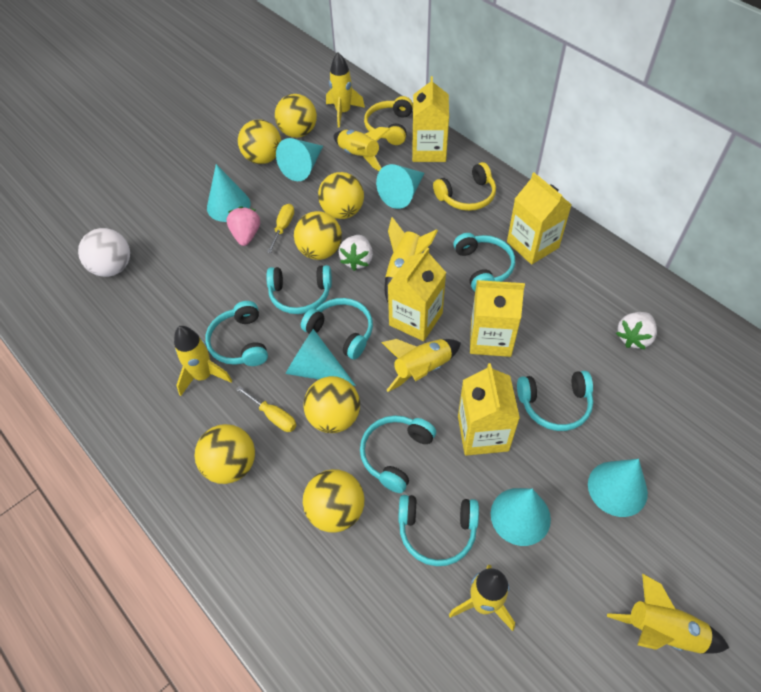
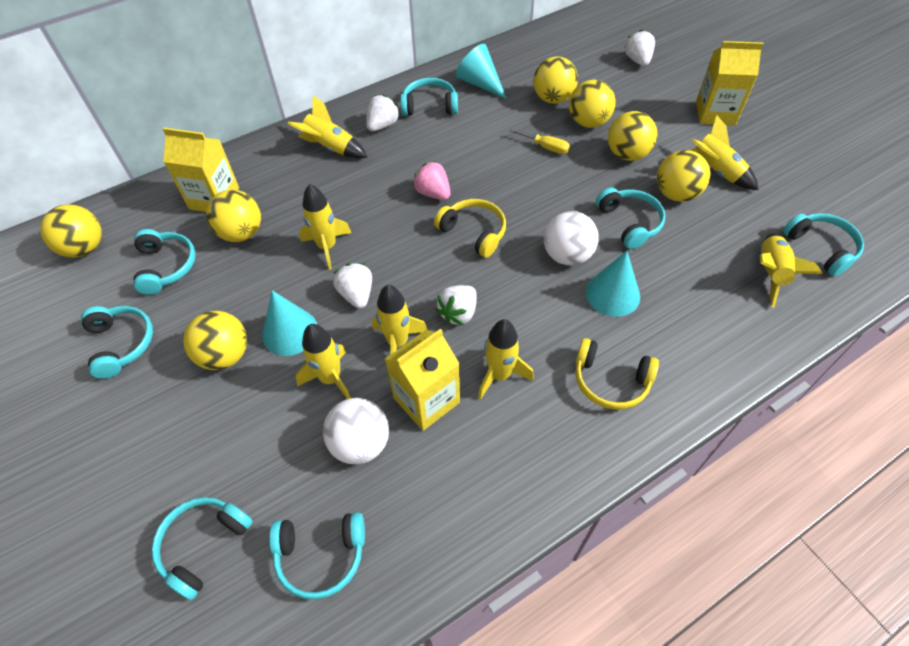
turquoise cone: 6 -> 3
white ball: 1 -> 2
white strawberry: 2 -> 4
yellow carton: 5 -> 3
yellow screwdriver: 2 -> 1

